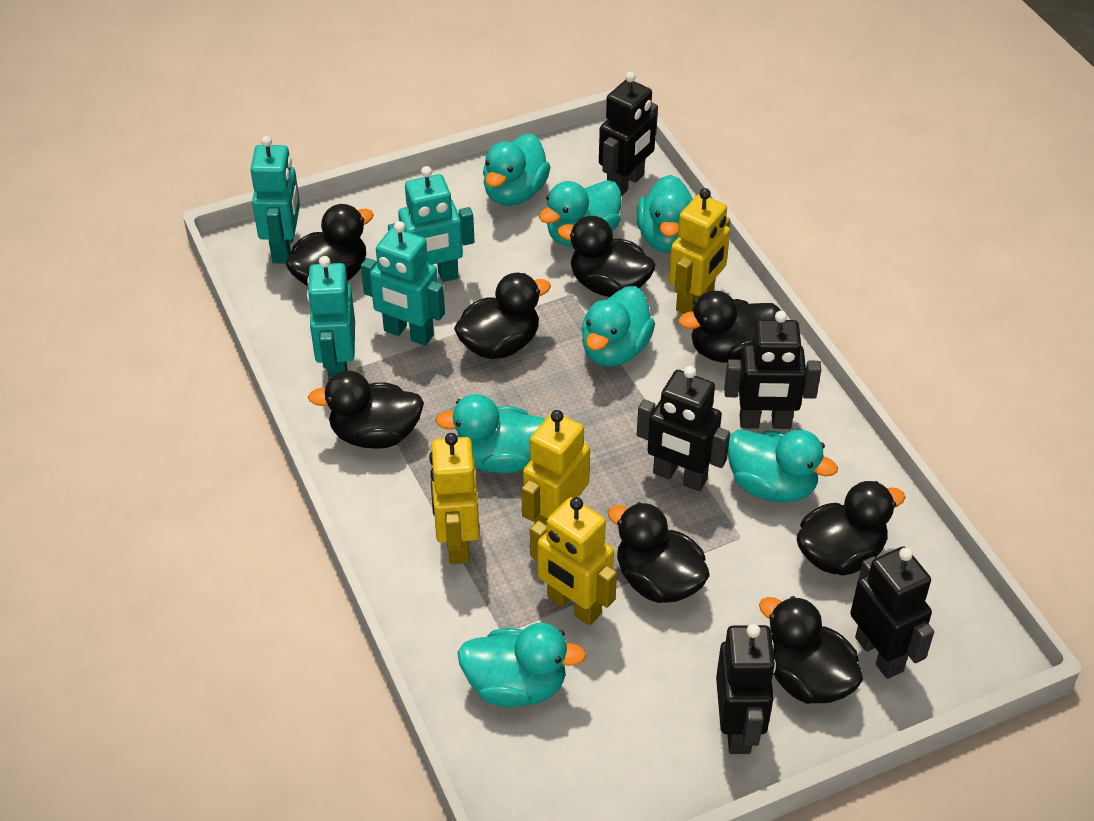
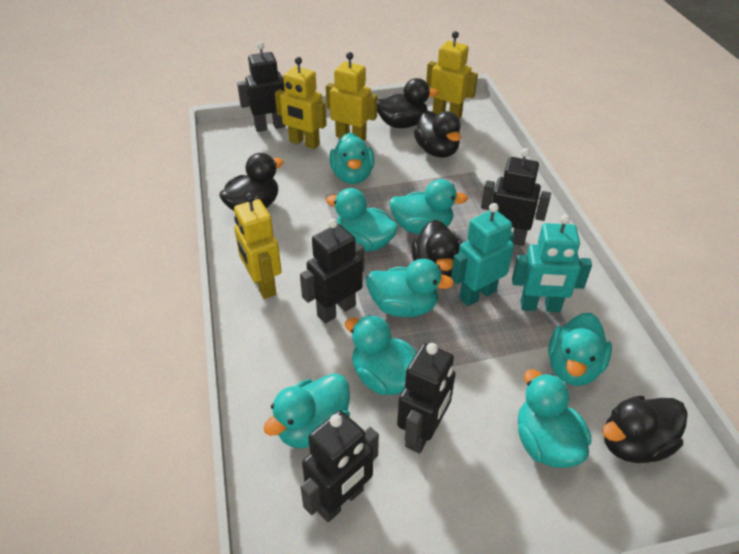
black duck: 8 -> 5
turquoise duck: 7 -> 8
turquoise robot: 4 -> 2

